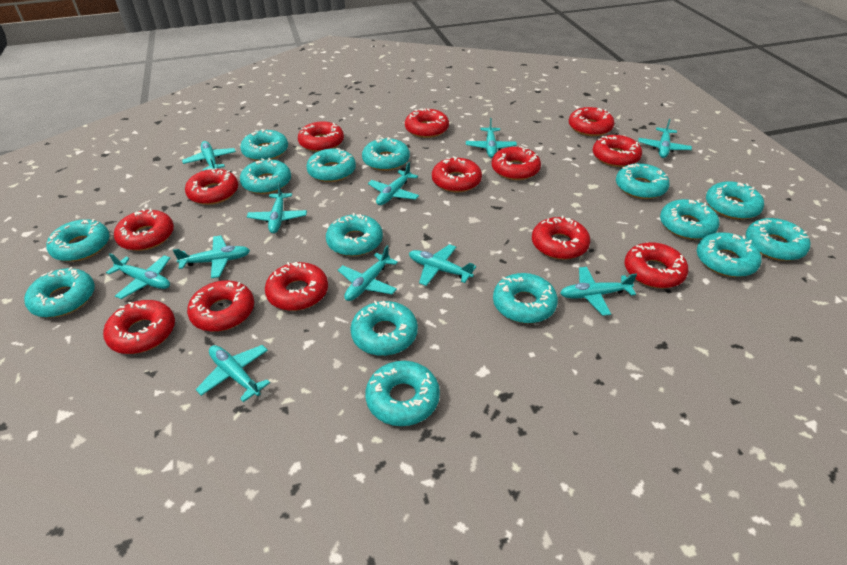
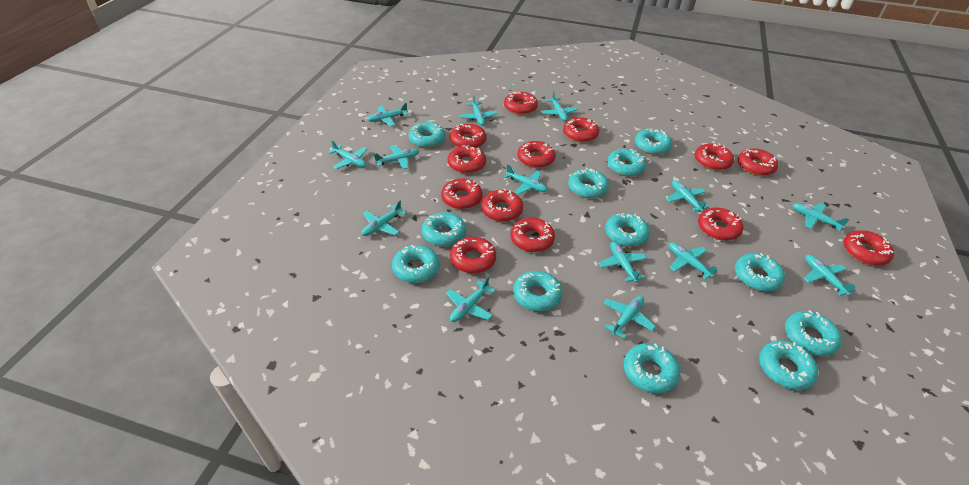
turquoise donut: 15 -> 12
turquoise plane: 11 -> 14

